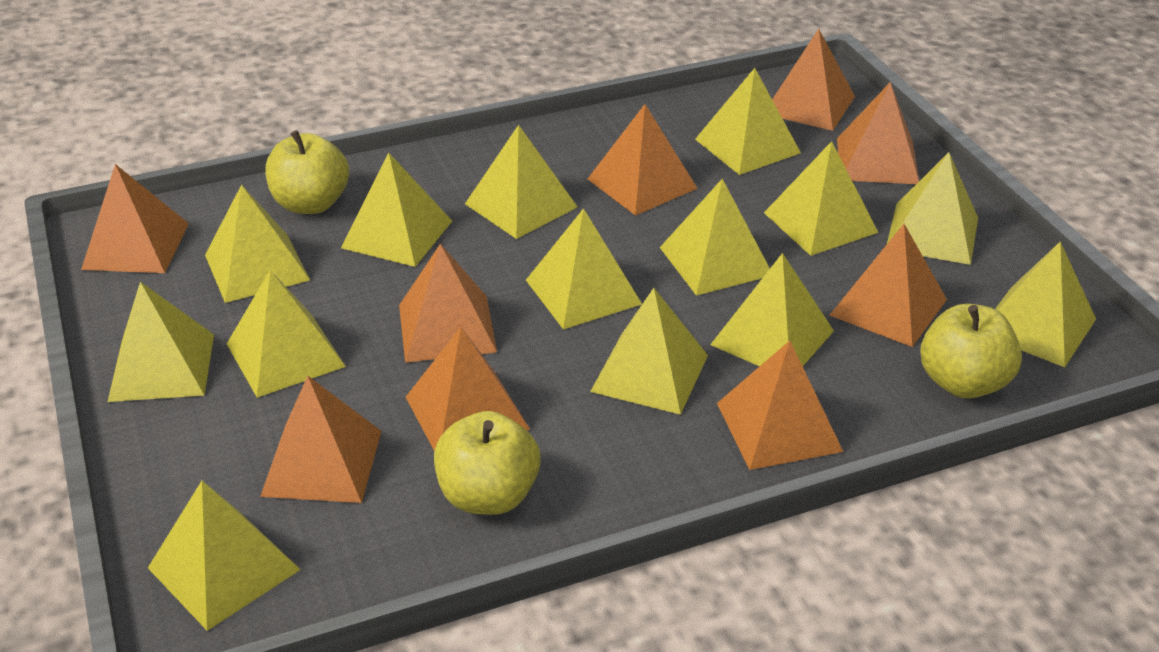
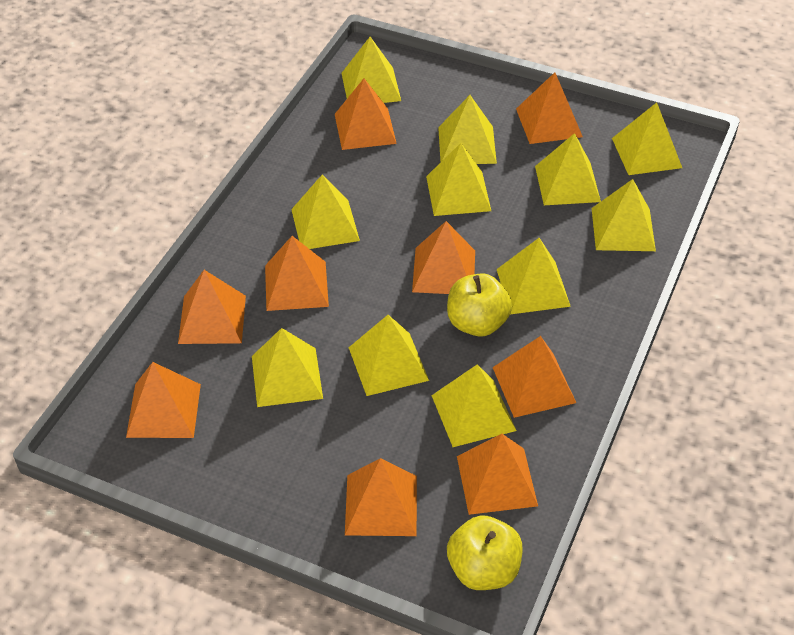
yellow apple: 3 -> 2
yellow pyramid: 14 -> 11

